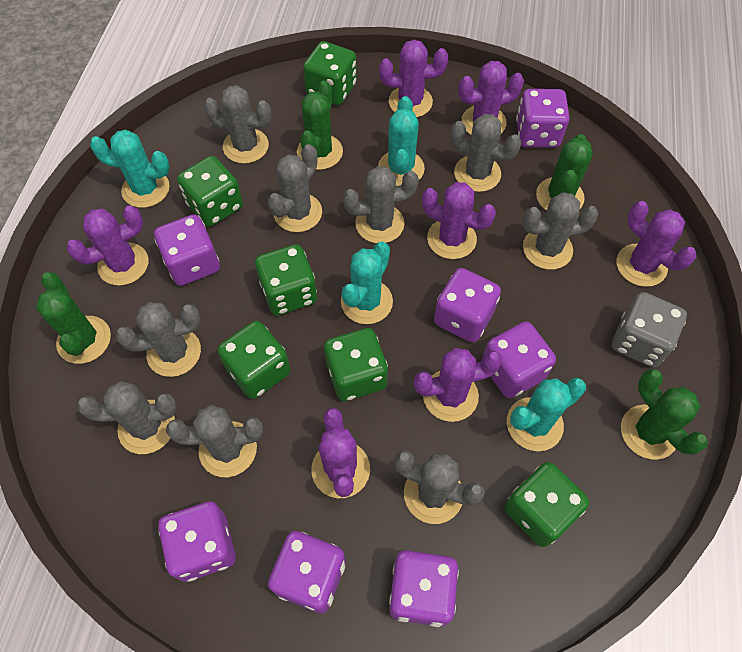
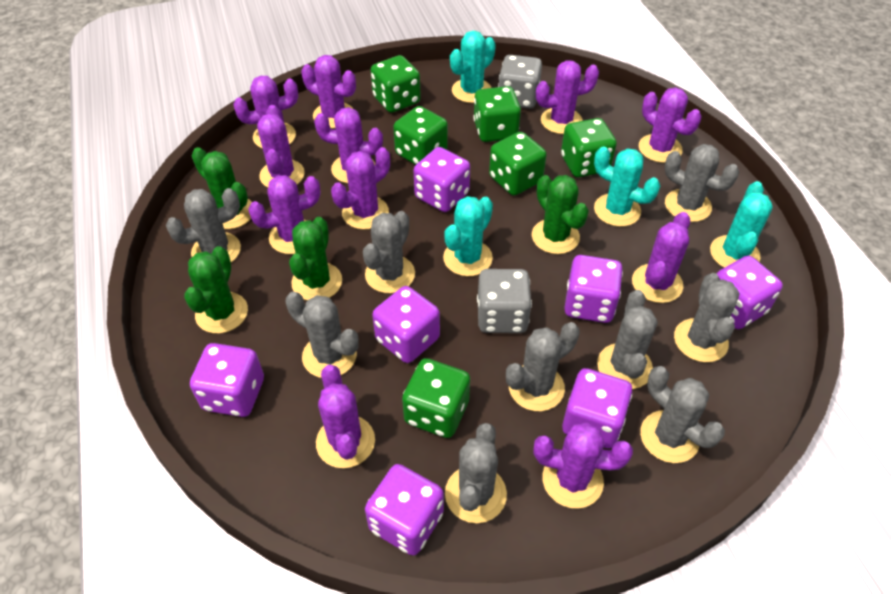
grey dice: 1 -> 2
purple cactus: 7 -> 11

